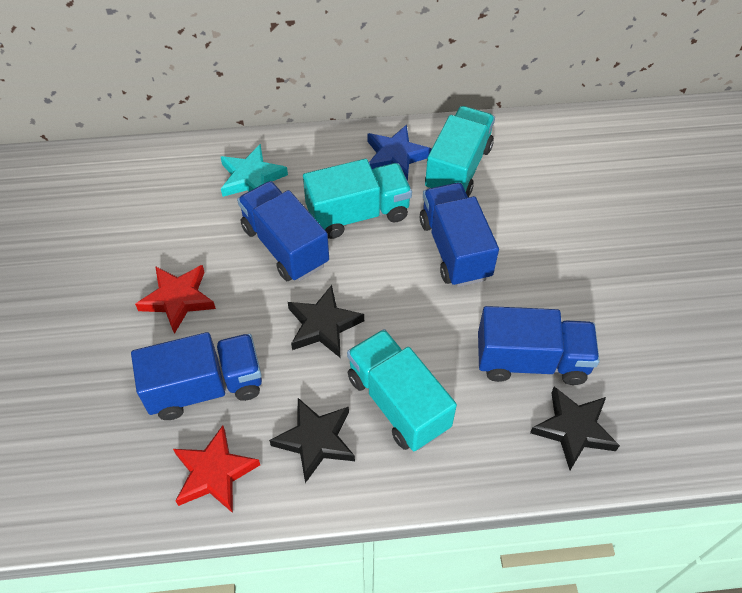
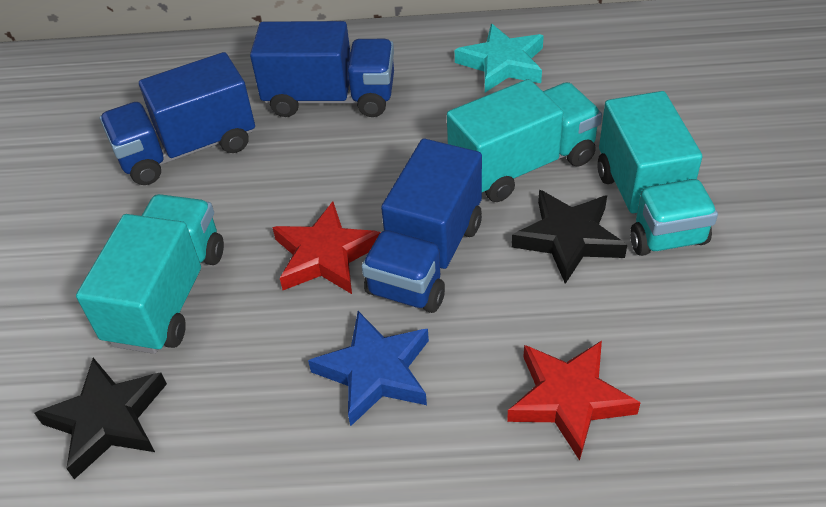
black star: 3 -> 2
blue truck: 4 -> 3

